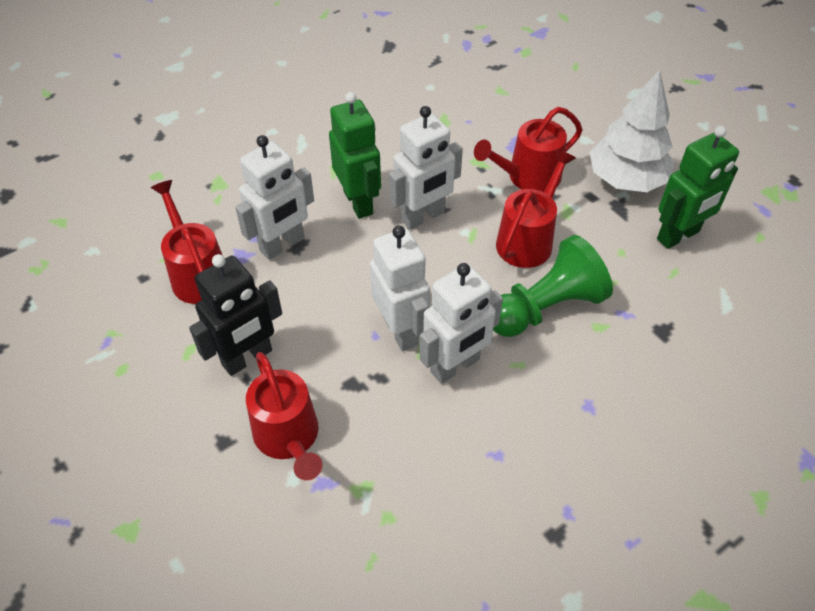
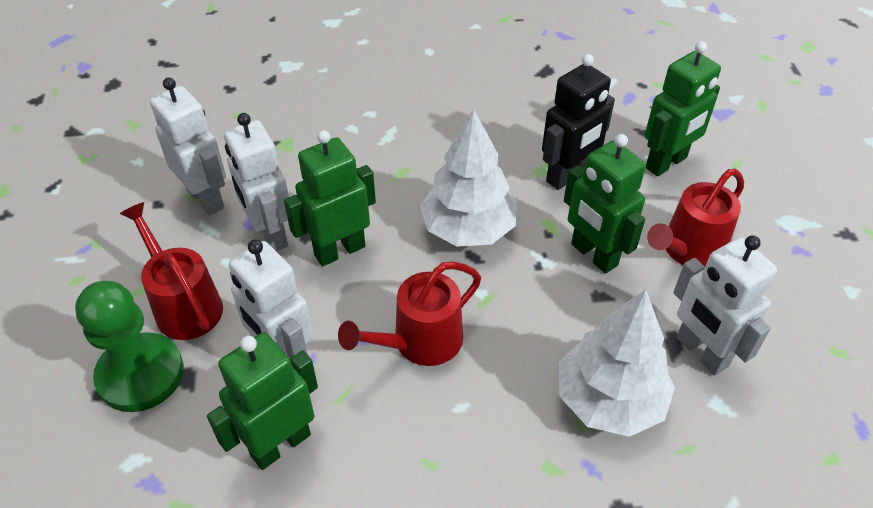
green robot: 2 -> 4
red watering can: 4 -> 3
white tree: 1 -> 2

